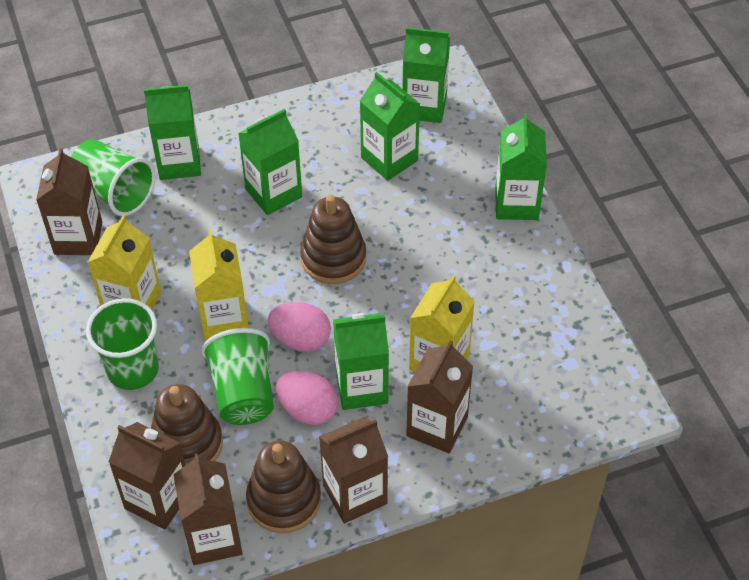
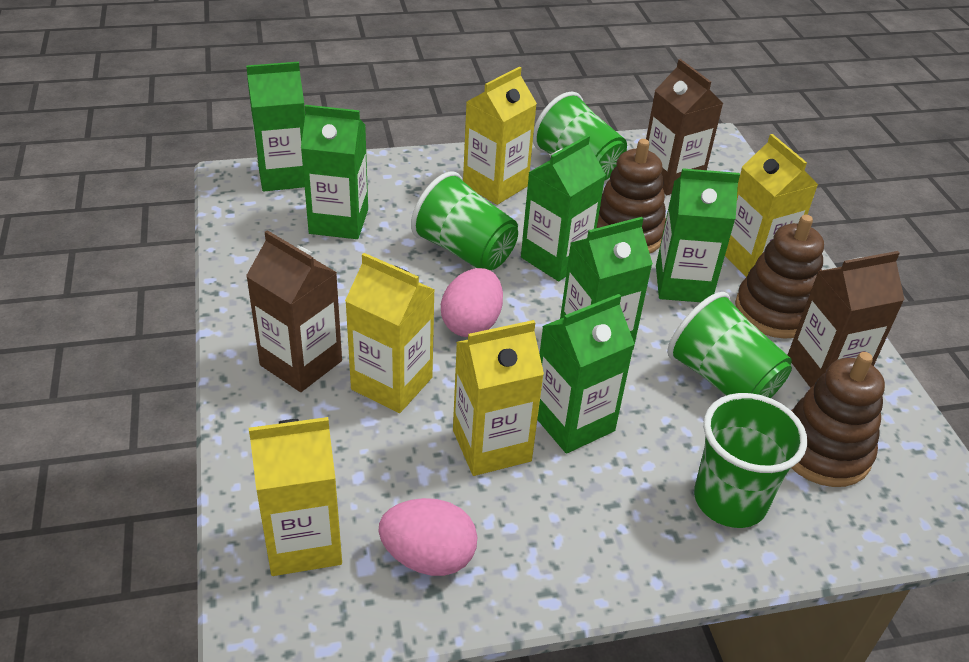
brown carton: 5 -> 3
green cup: 3 -> 4
yellow carton: 3 -> 5

